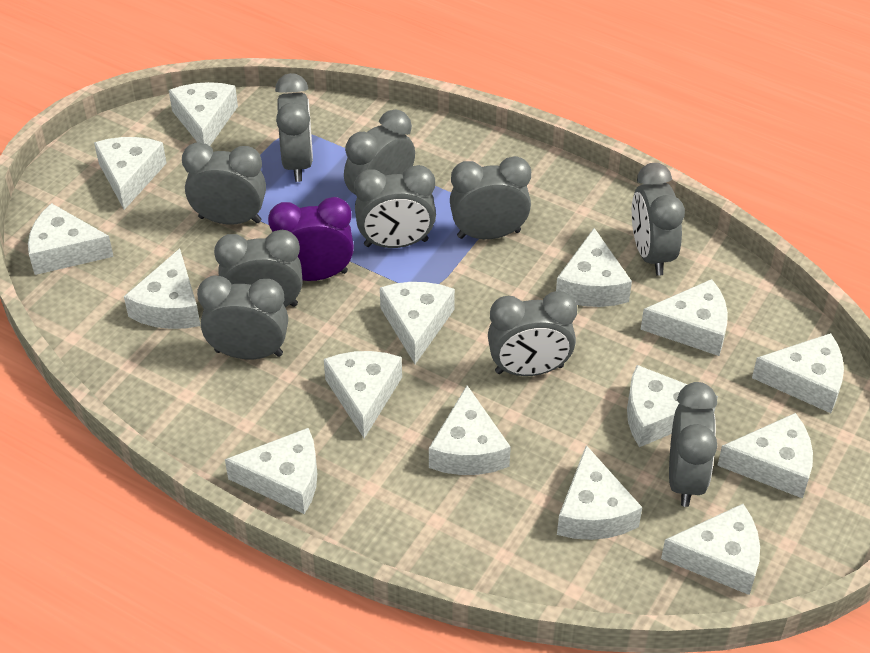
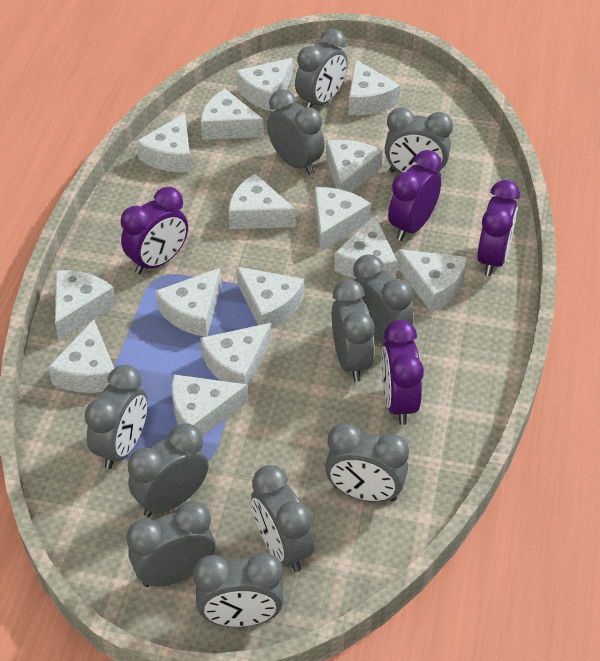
grey clock: 10 -> 11
purple clock: 1 -> 4

